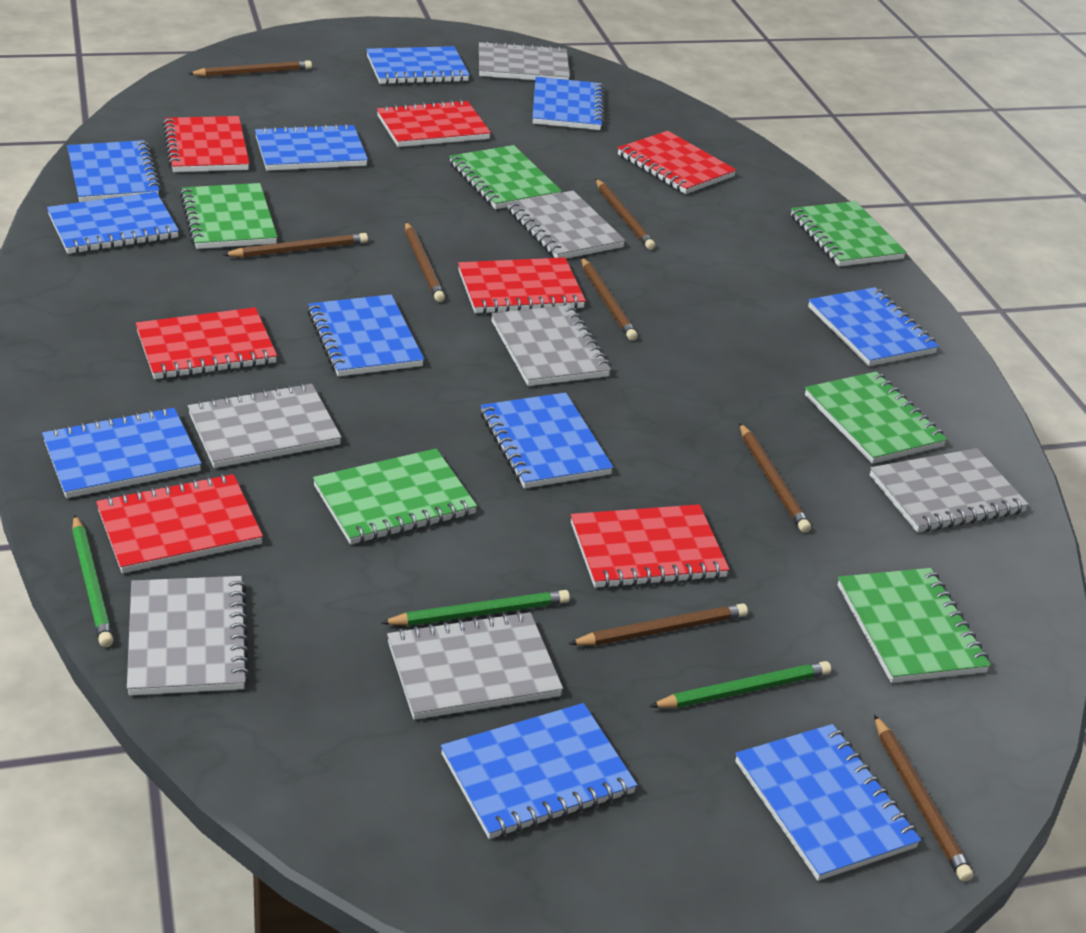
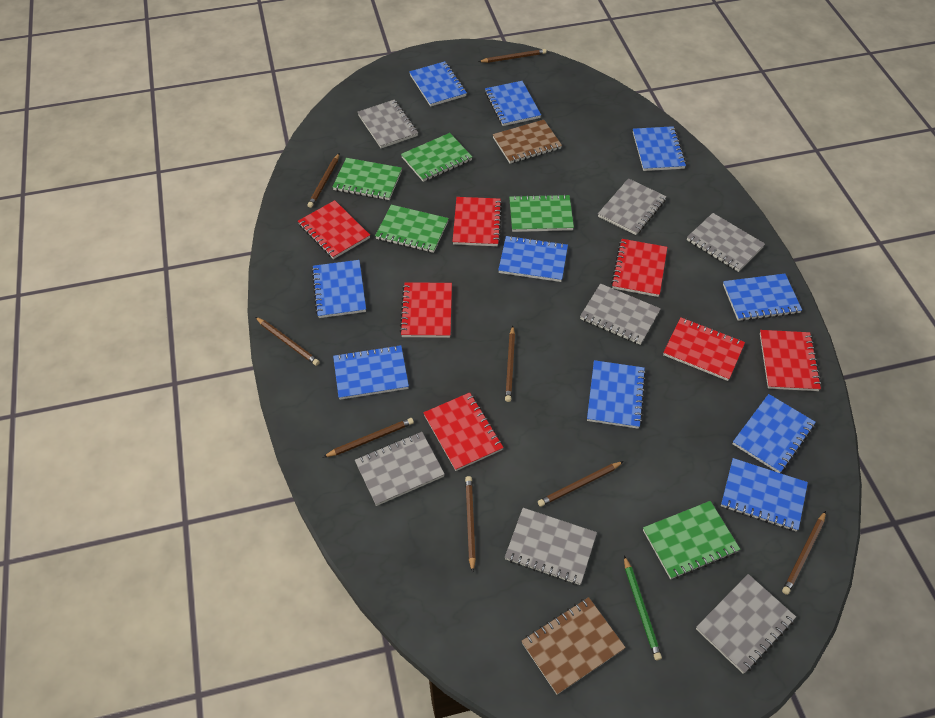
blue notebook: 11 -> 10
brown notebook: 0 -> 2
green notebook: 6 -> 5
green pencil: 3 -> 1

